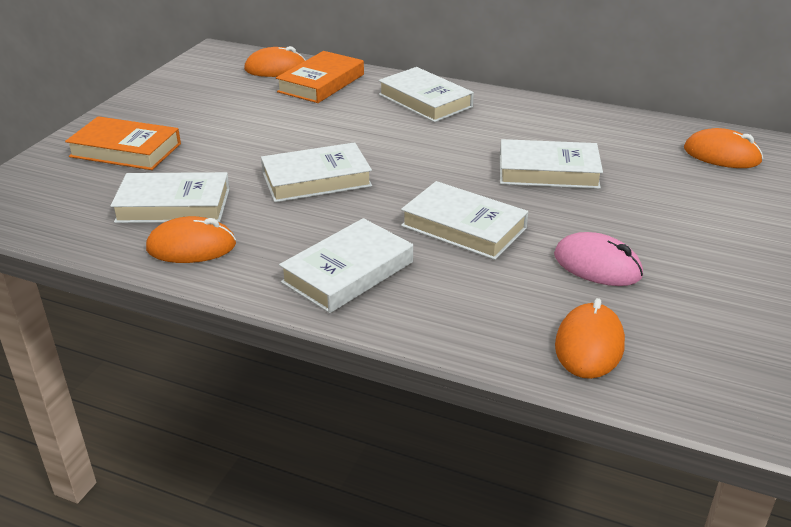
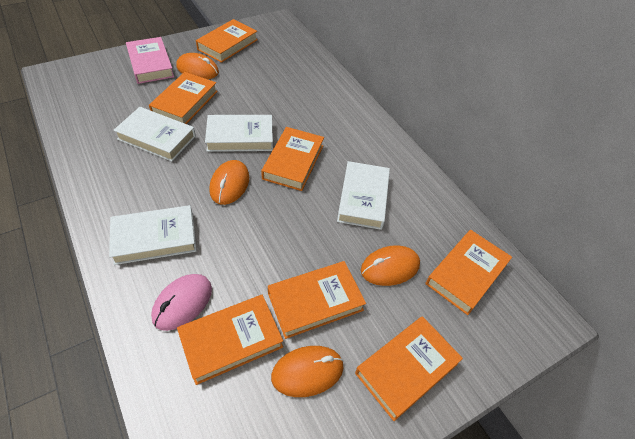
orange book: 2 -> 7
pink book: 0 -> 1
white book: 6 -> 4

